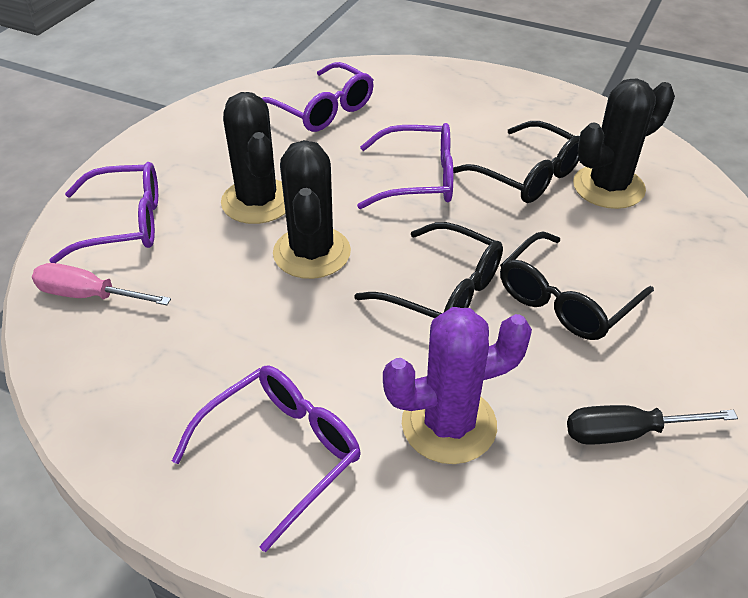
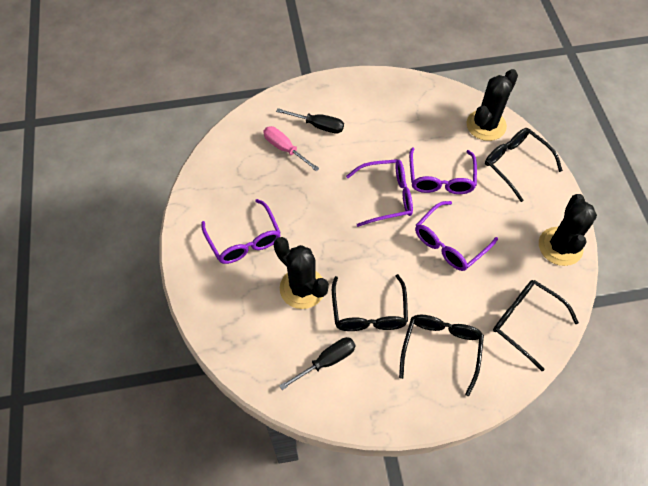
black glasses: 3 -> 4
black screwdriver: 1 -> 2
purple cactus: 1 -> 0

